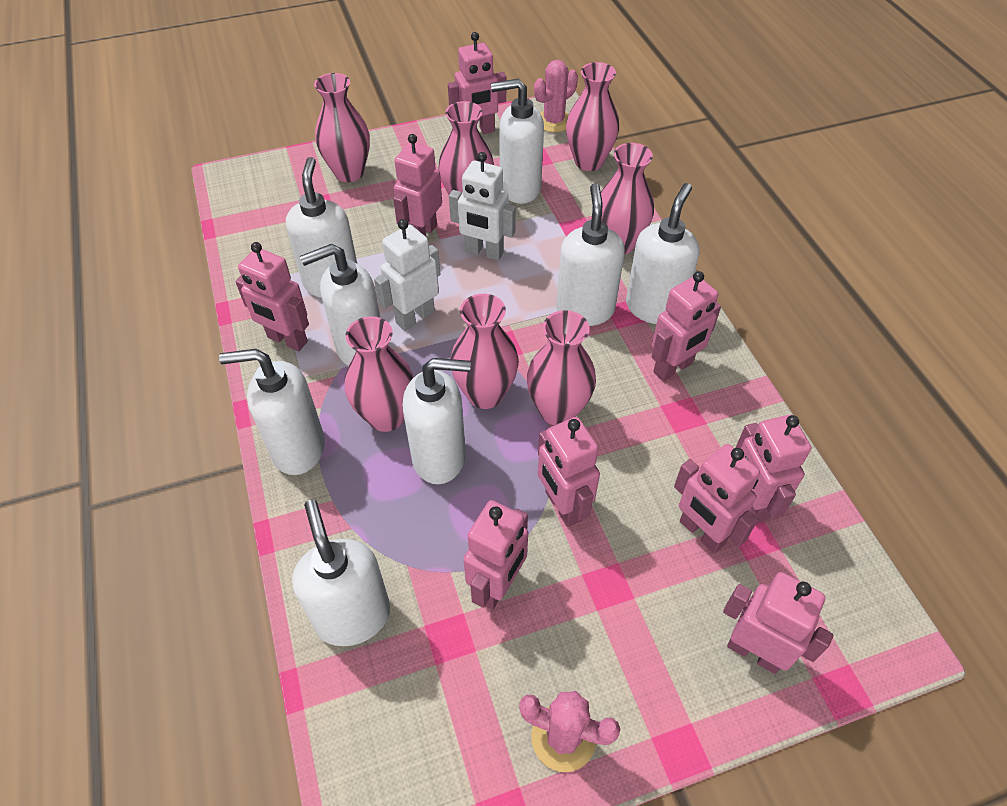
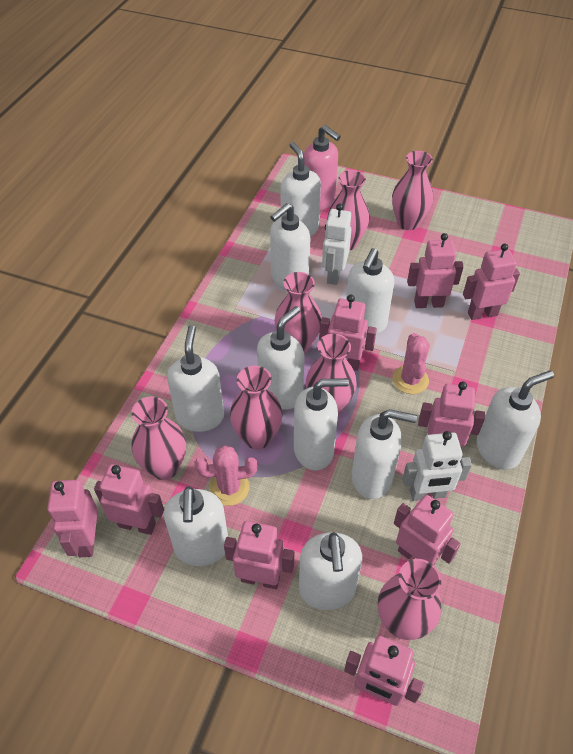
pink soap dispenser: 0 -> 1
white soap dispenser: 8 -> 10

